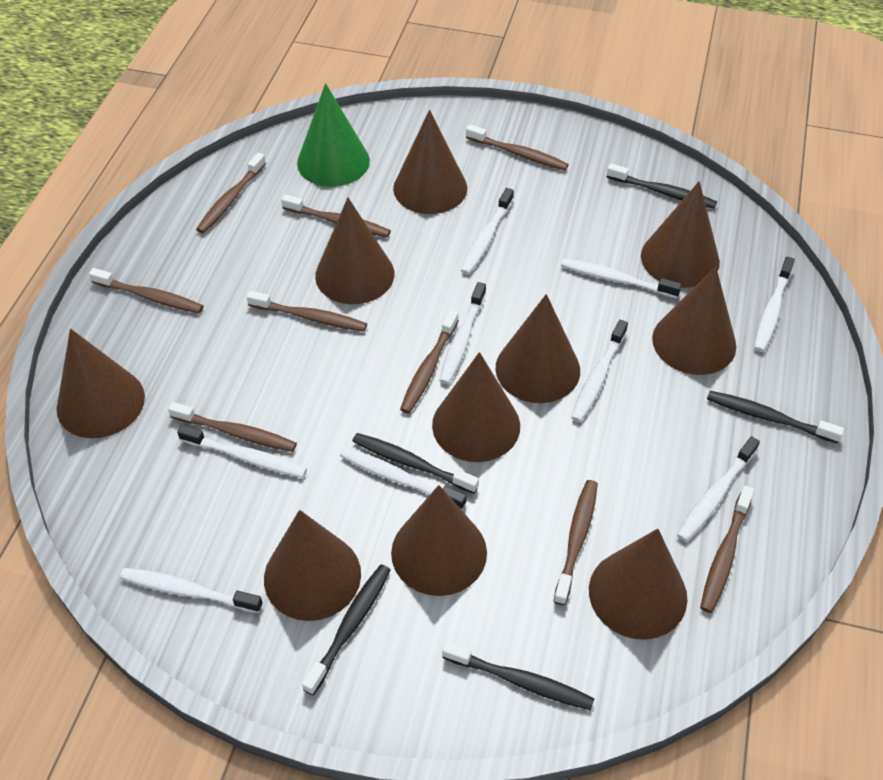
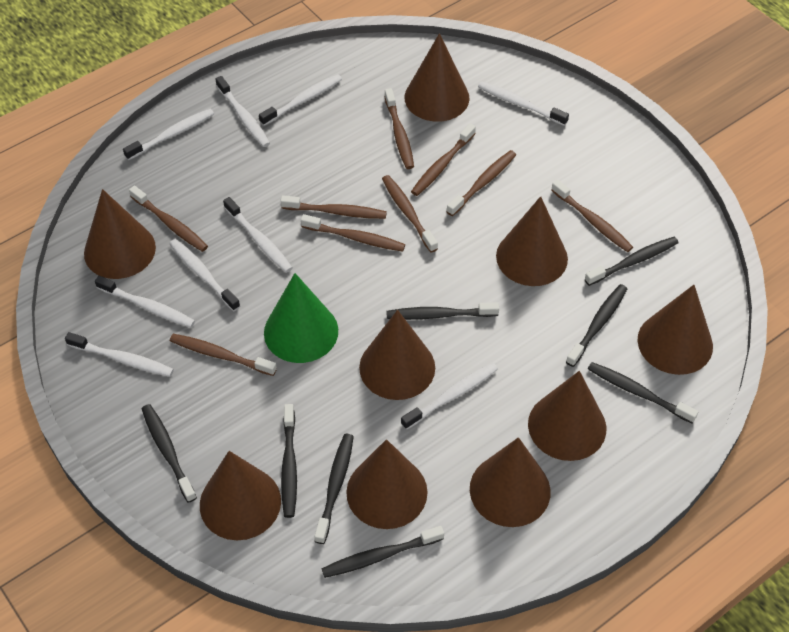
black toothbrush: 5 -> 8
brown cone: 10 -> 9

